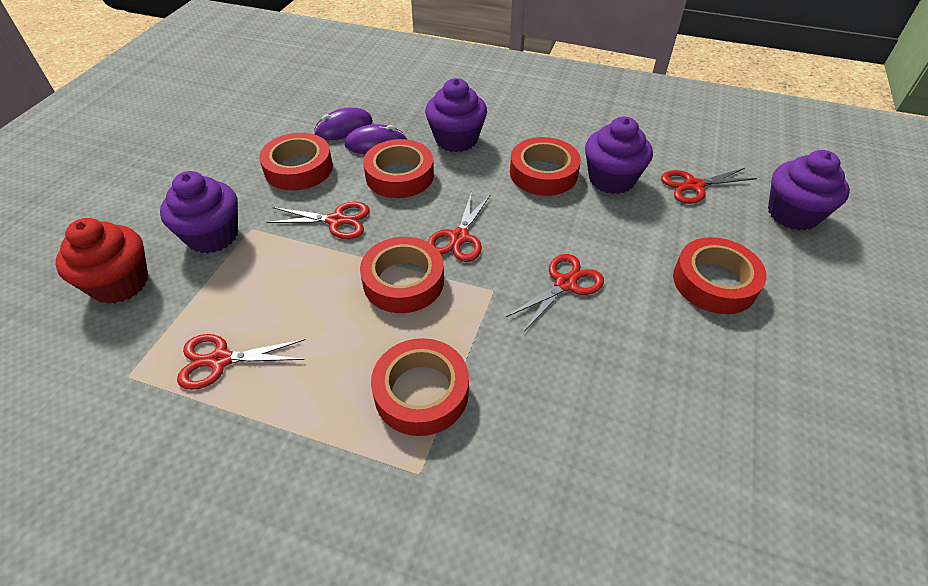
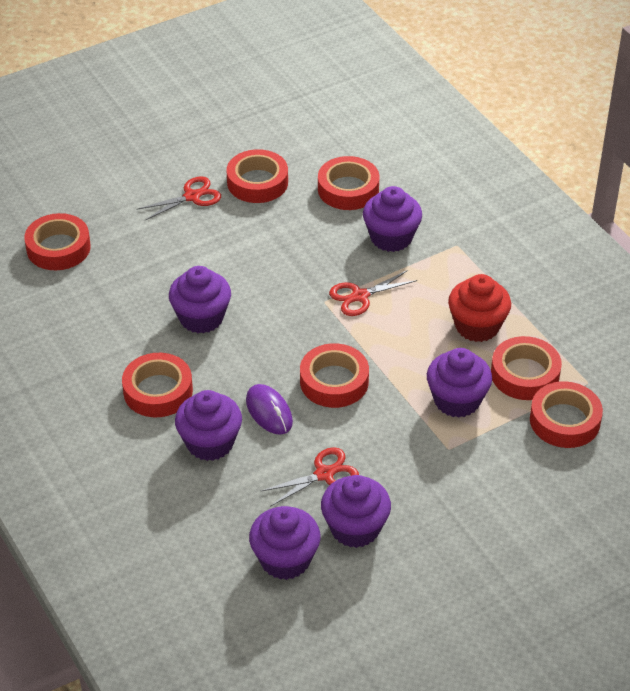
purple cupcake: 4 -> 6
purple mouse: 2 -> 1
red scissors: 5 -> 3
red tape: 6 -> 7

